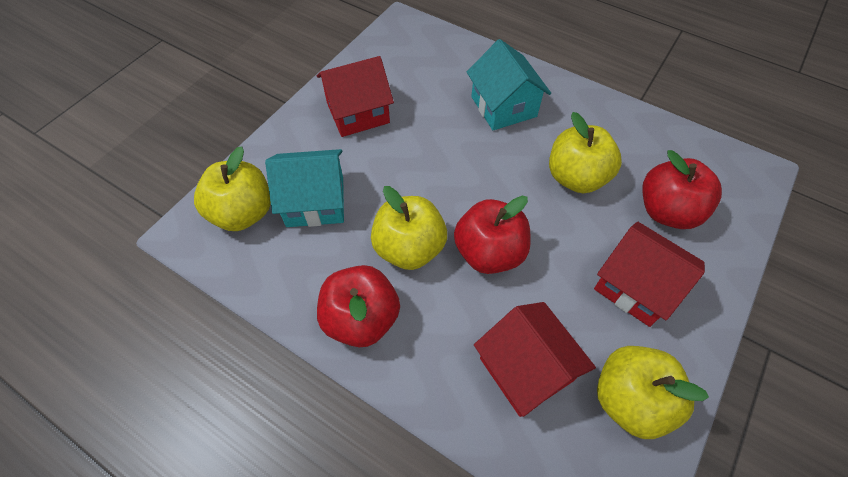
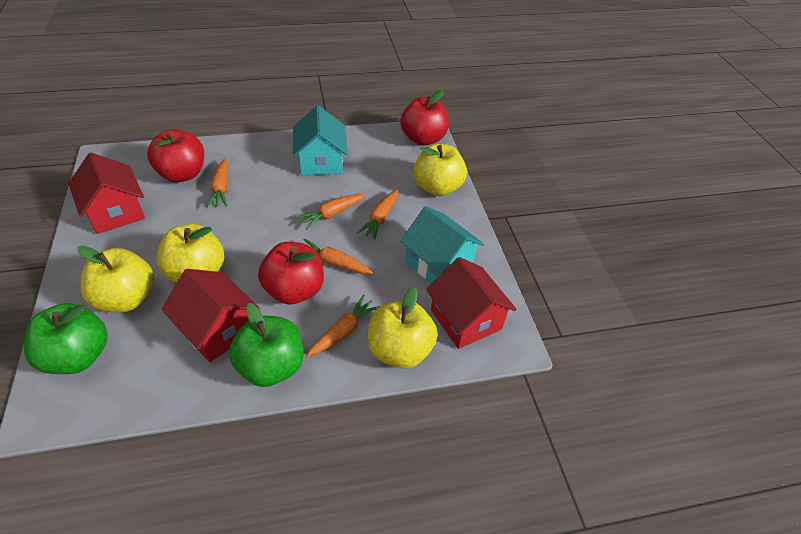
green apple: 0 -> 2
orange carrot: 0 -> 5

